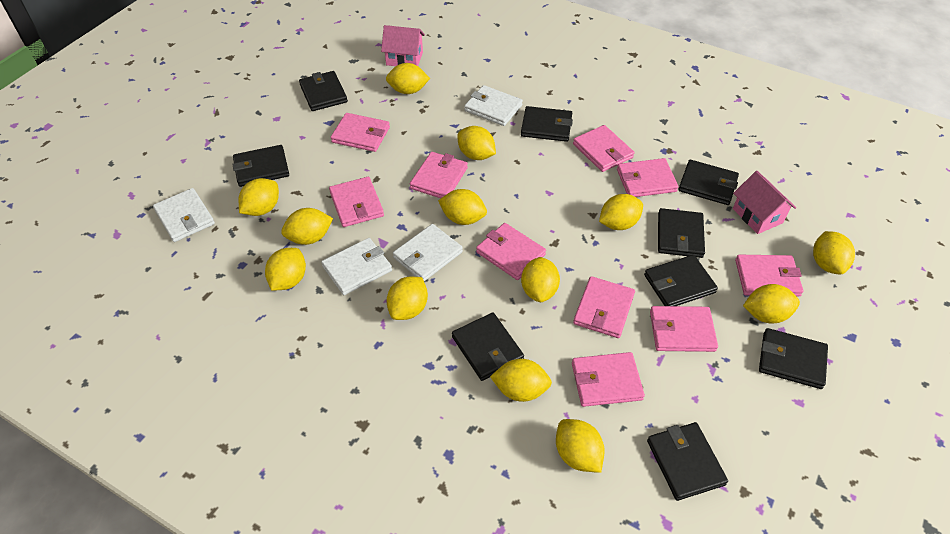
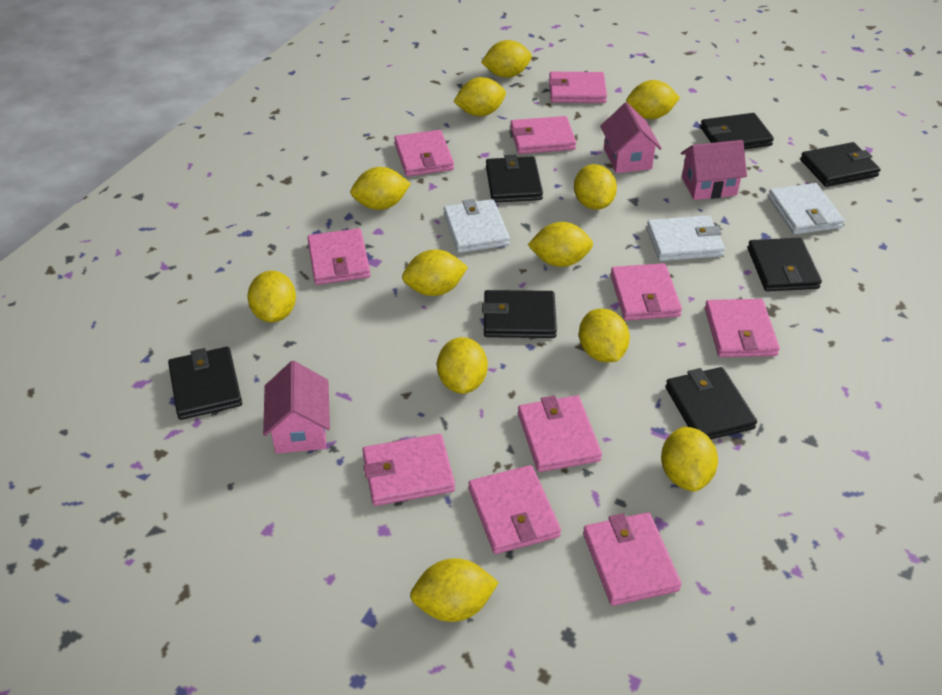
black wallet: 9 -> 7
pink house: 2 -> 3
white wallet: 4 -> 3
yellow lemon: 13 -> 12

